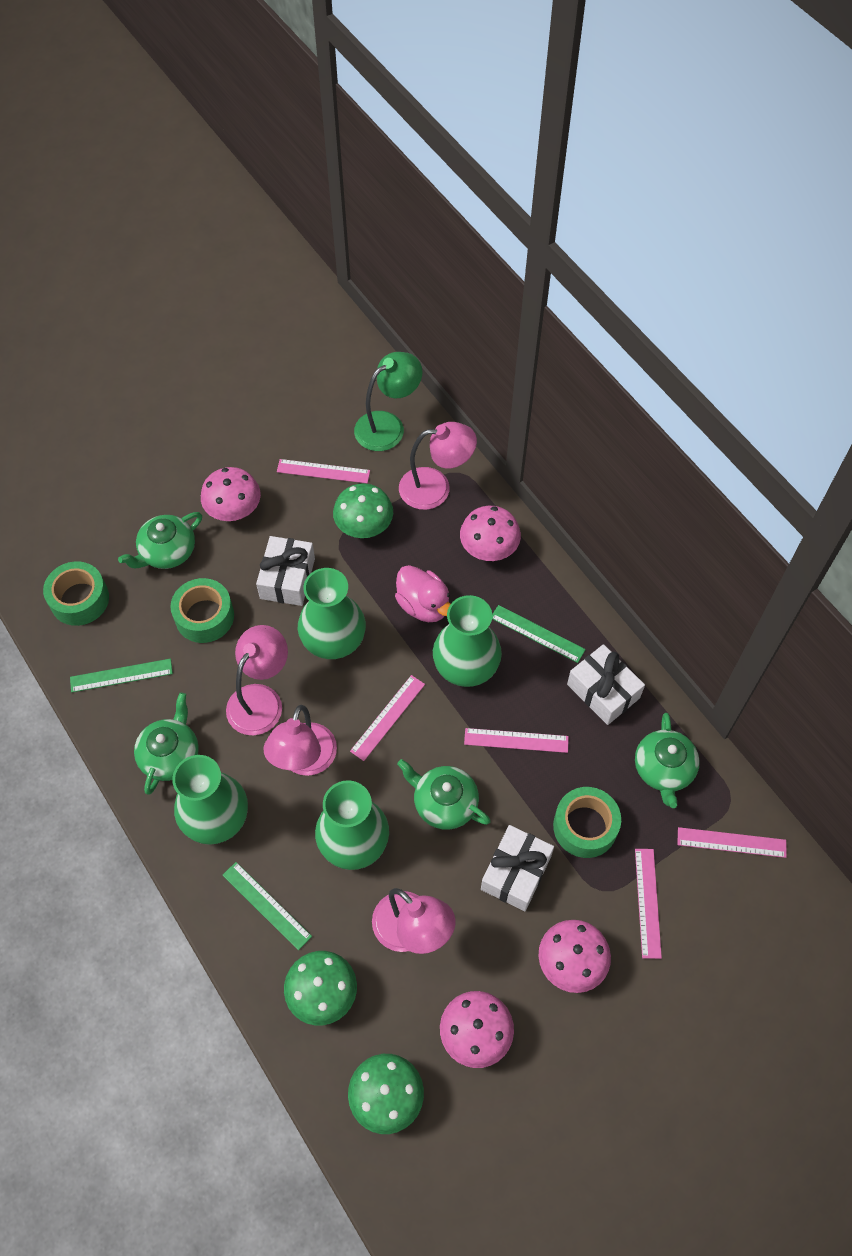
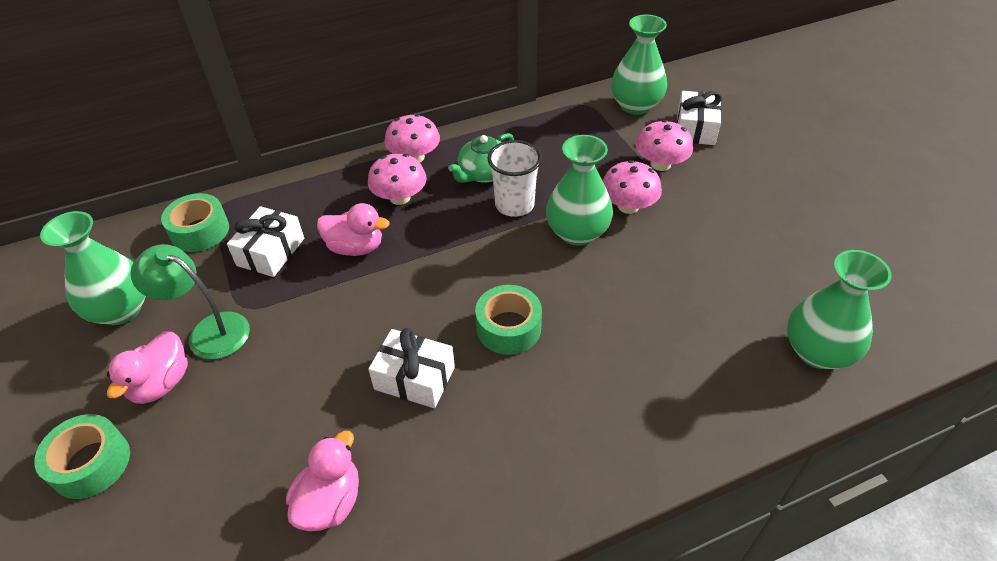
green mushroom: 3 -> 0
green ruler: 3 -> 0
green teapot: 4 -> 1
pink duck: 1 -> 3
pink lamp: 4 -> 0
pink ruler: 5 -> 0
white cup: 0 -> 1

